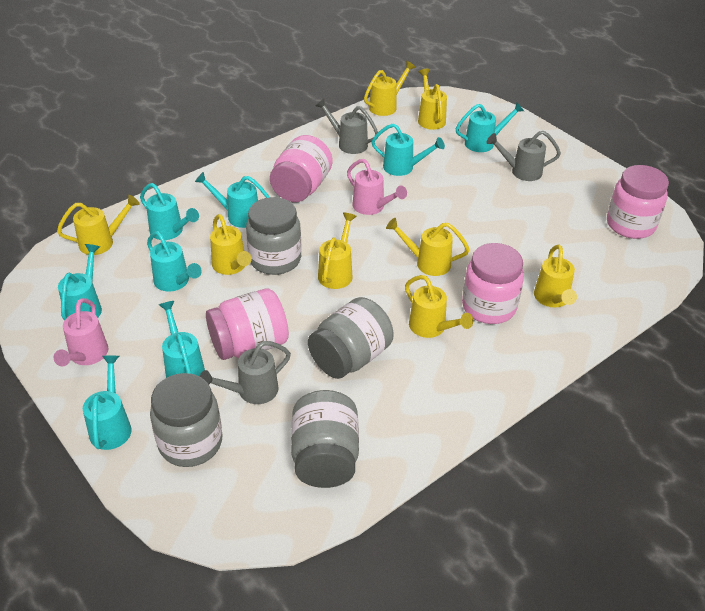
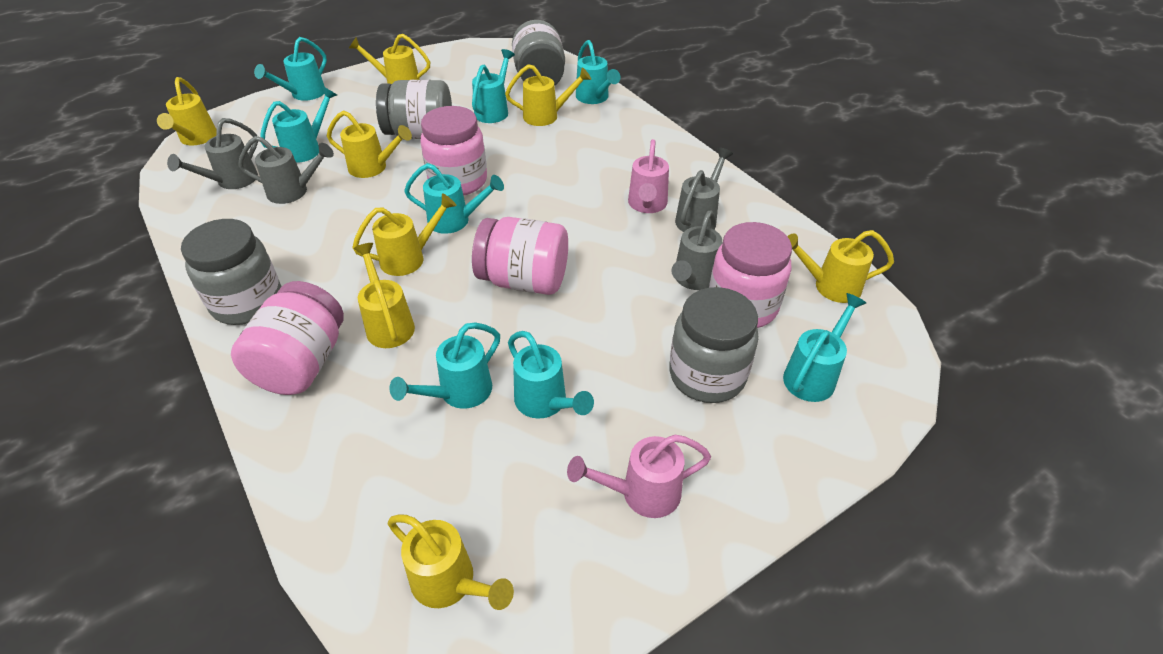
grey watering can: 3 -> 4

